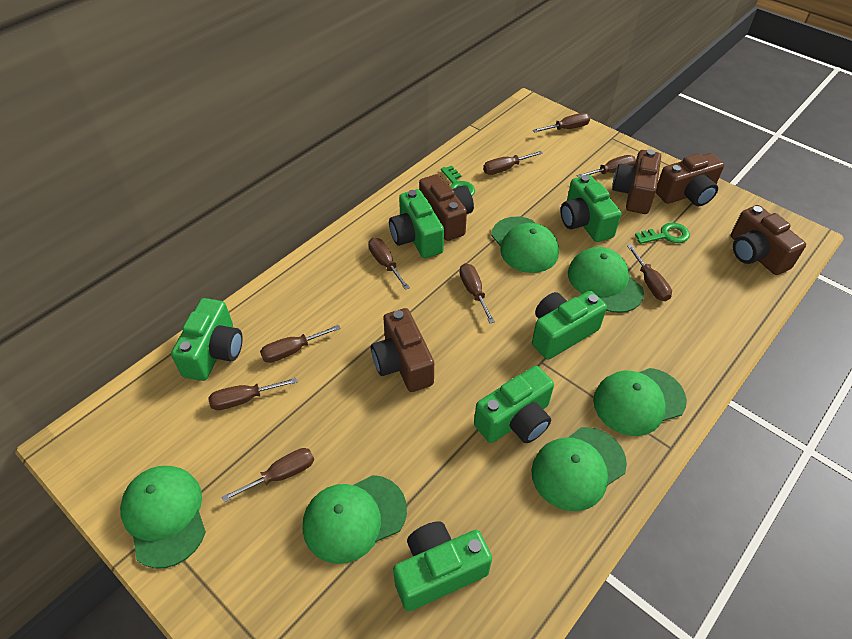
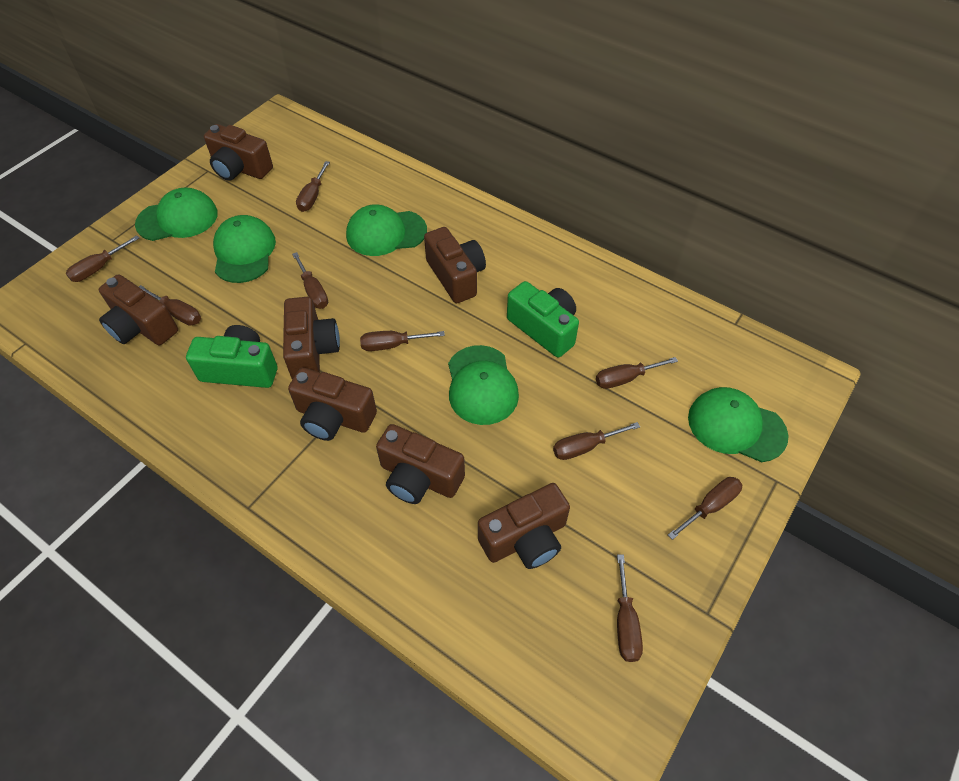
brown camera: 5 -> 7
green camera: 6 -> 2
green cap: 6 -> 5
green key: 2 -> 0

